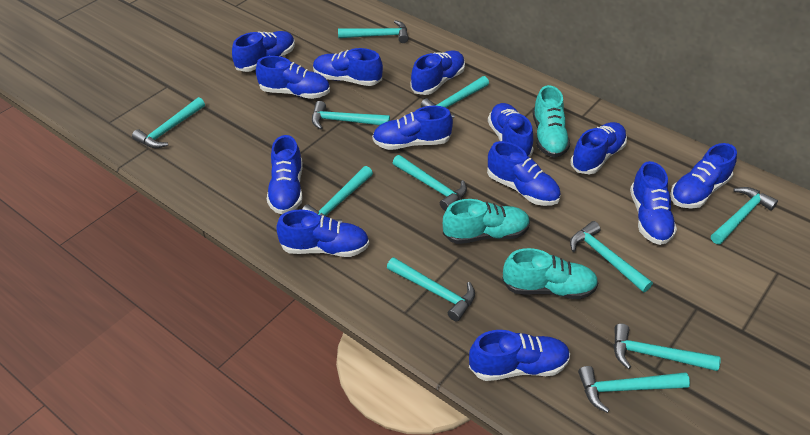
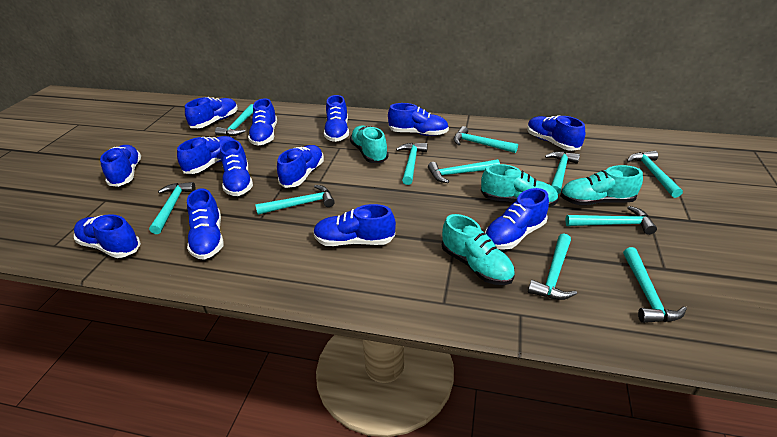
turquoise shoe: 3 -> 4

